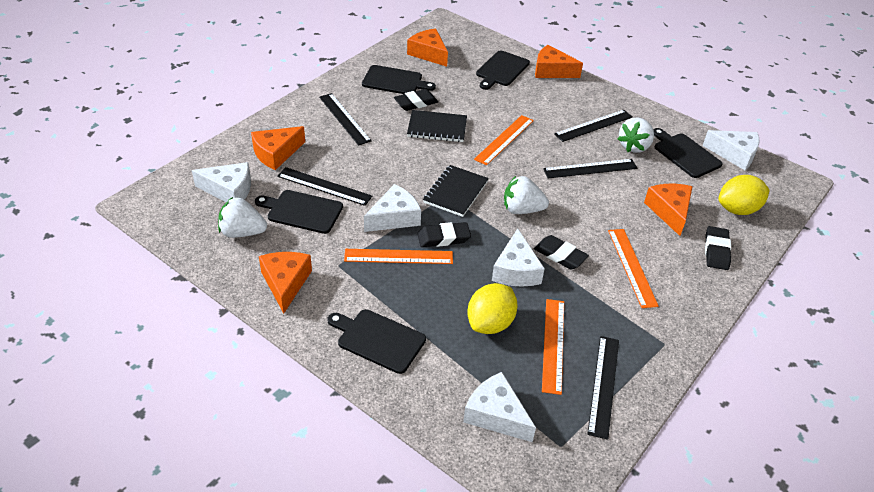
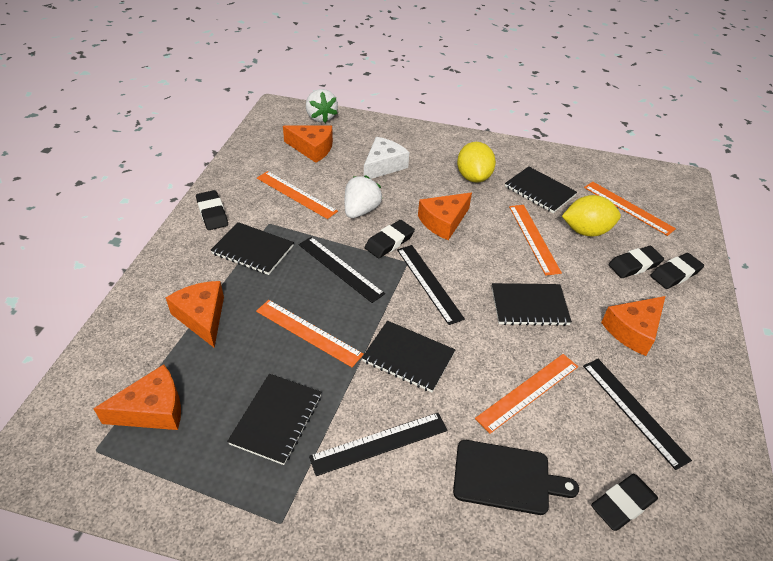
black cutting board: 5 -> 1
black eraser: 4 -> 5
black notebook: 2 -> 5
black ruler: 5 -> 4
orange ruler: 4 -> 5
white cheese: 5 -> 1
white strawberry: 3 -> 2

